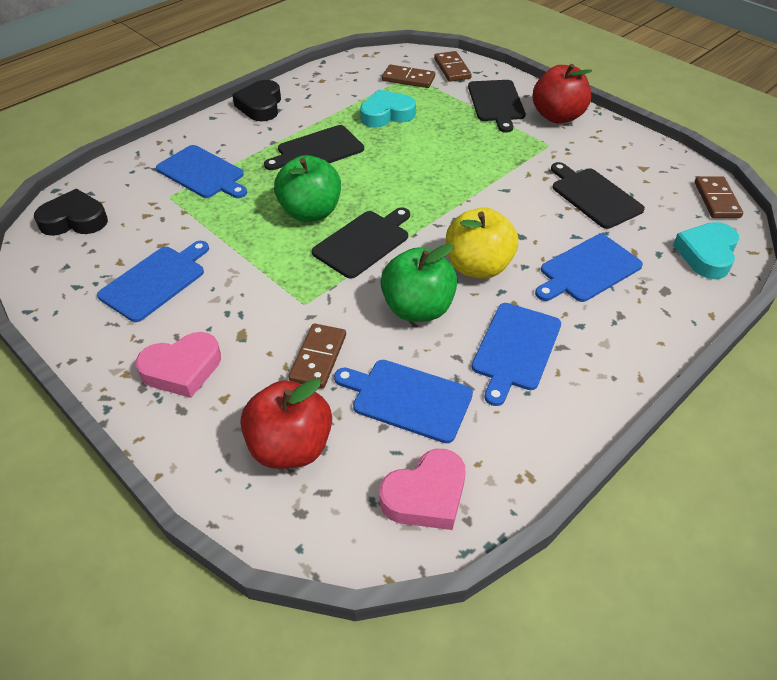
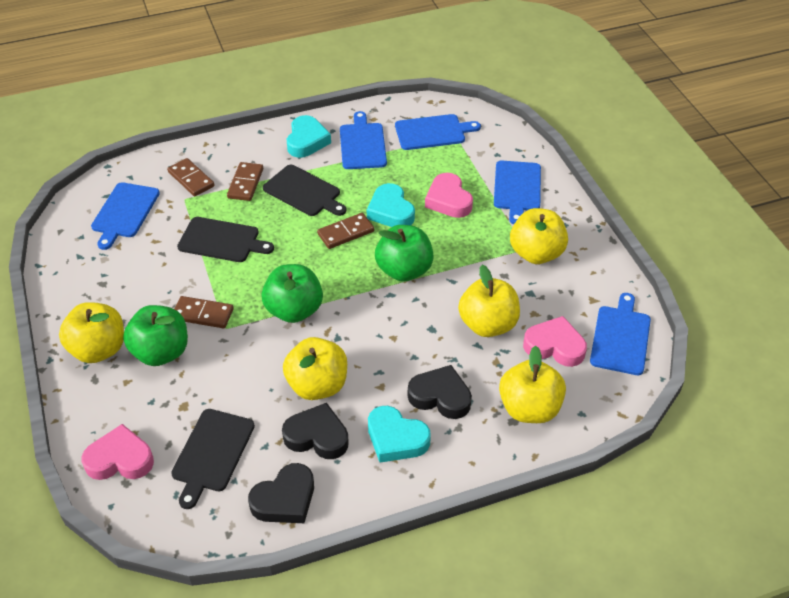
black cutting board: 4 -> 3
black heart: 2 -> 3
green apple: 2 -> 3
pink heart: 2 -> 3
red apple: 2 -> 0
turquoise heart: 2 -> 3
yellow apple: 1 -> 5

